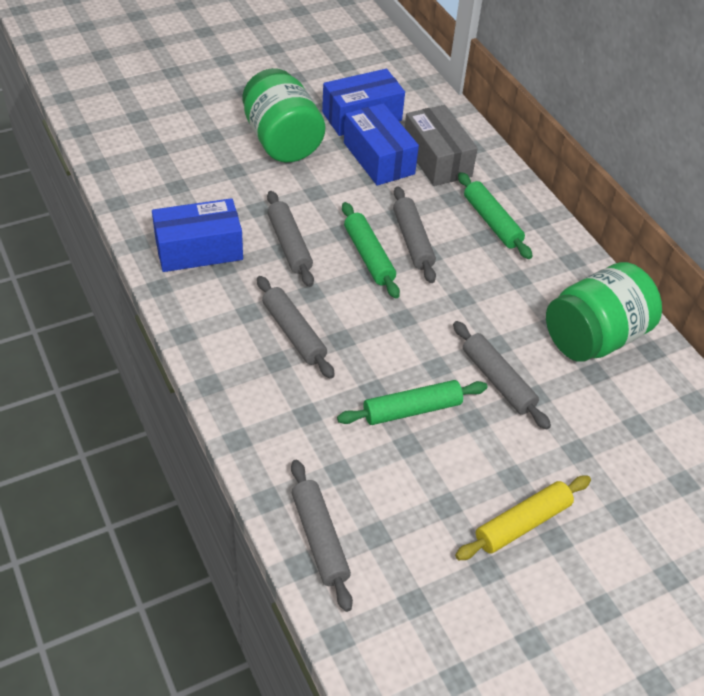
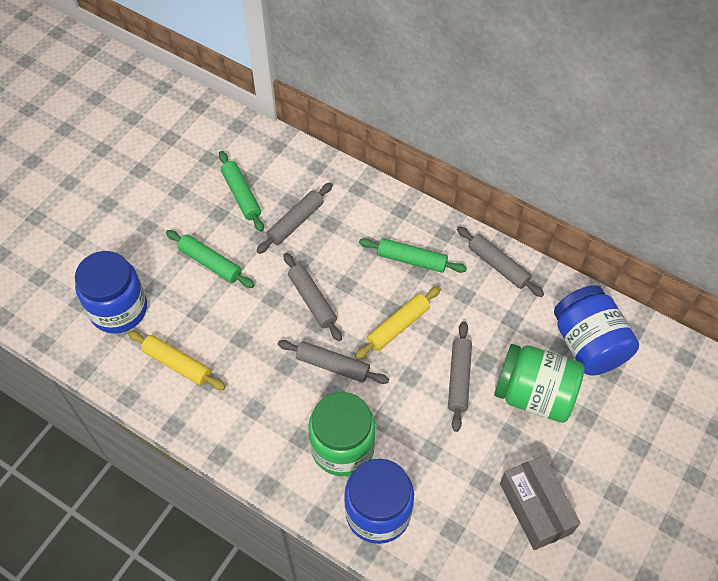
blue box: 3 -> 0
blue jar: 0 -> 3
yellow rolling pin: 1 -> 2

